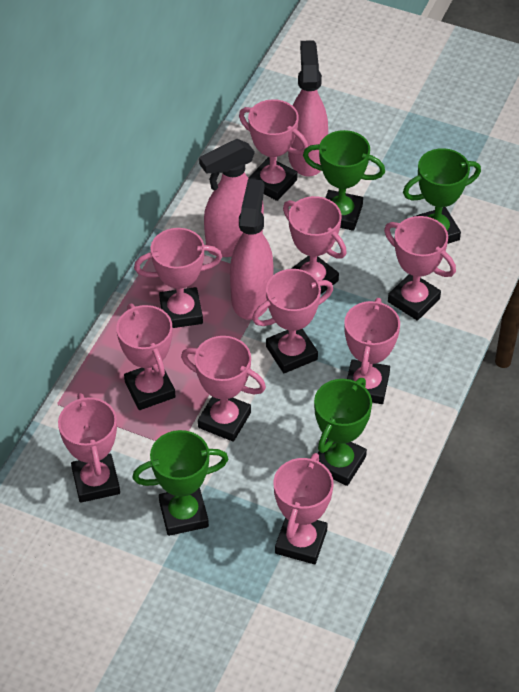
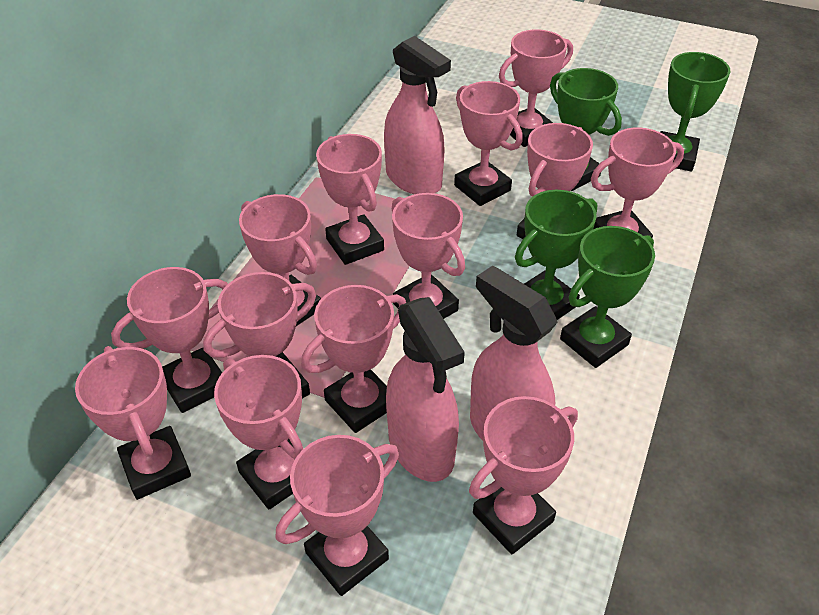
pink trophy: 10 -> 14

